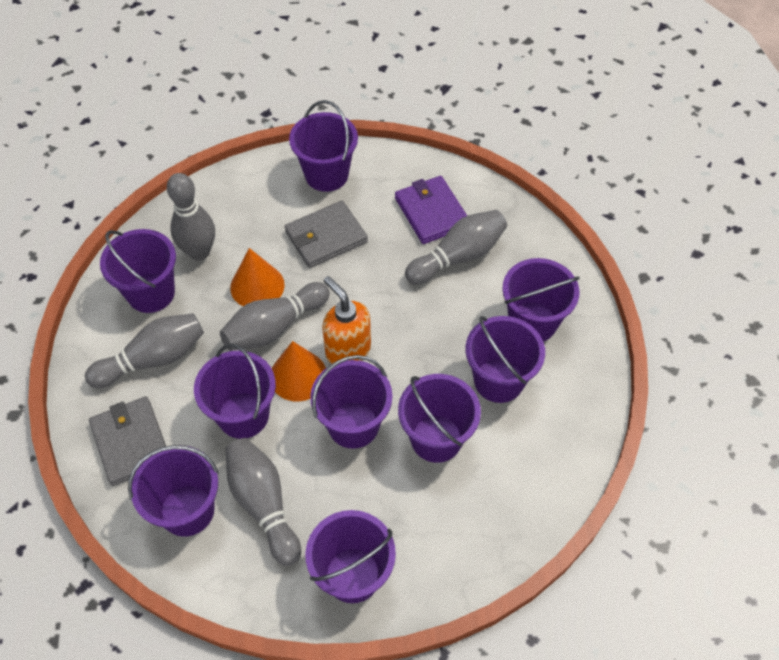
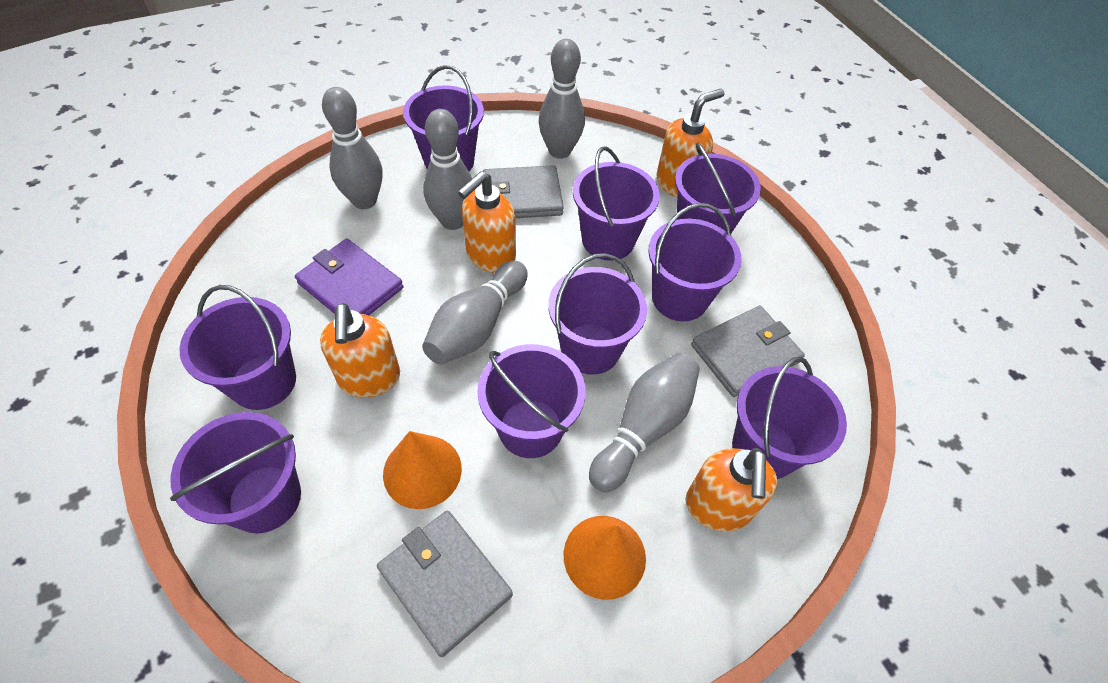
grey wallet: 2 -> 3
orange soap dispenser: 1 -> 4

